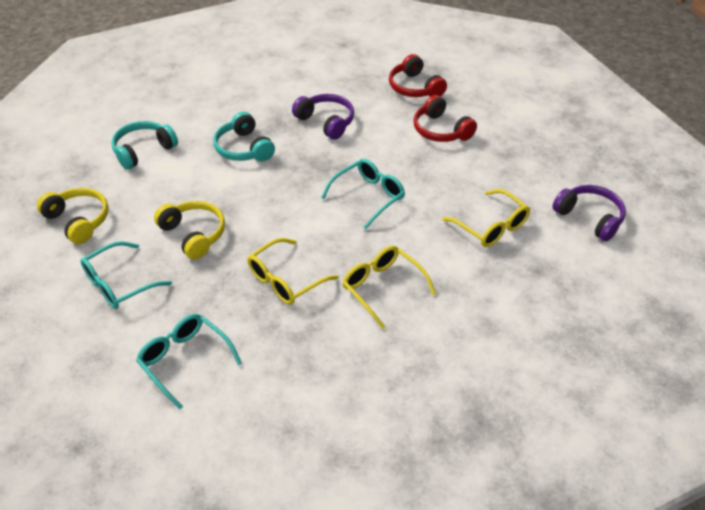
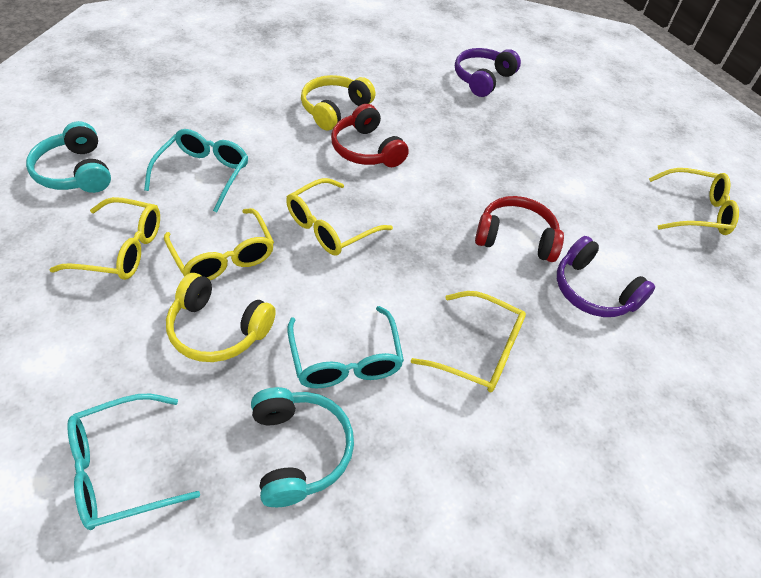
yellow glasses: 3 -> 5

